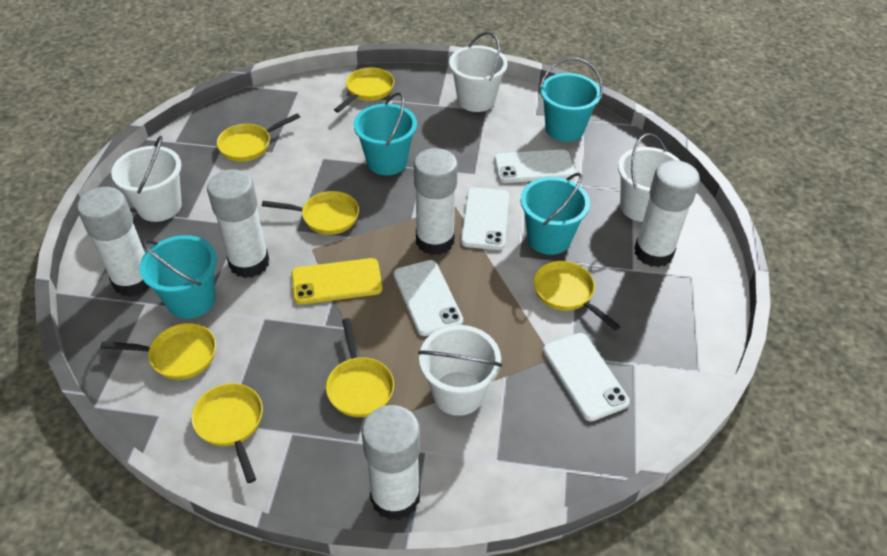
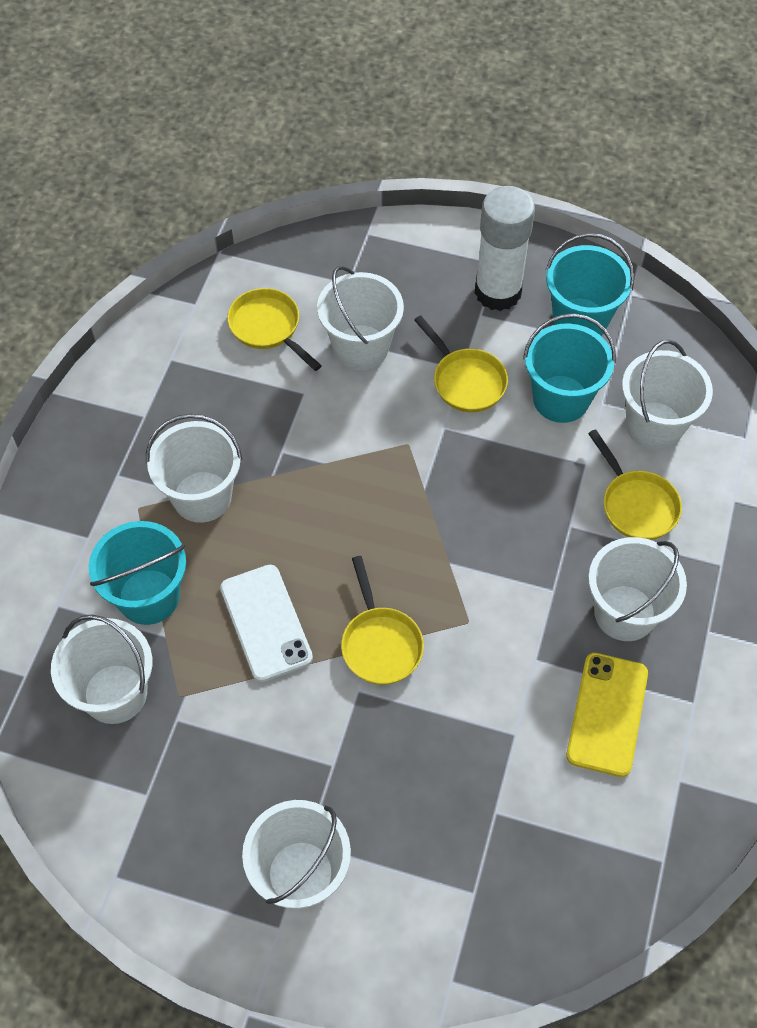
turquoise bucket: 4 -> 3
white bucket: 4 -> 6
white glue stick: 5 -> 1
white phone: 4 -> 1
yellow pan: 7 -> 4

